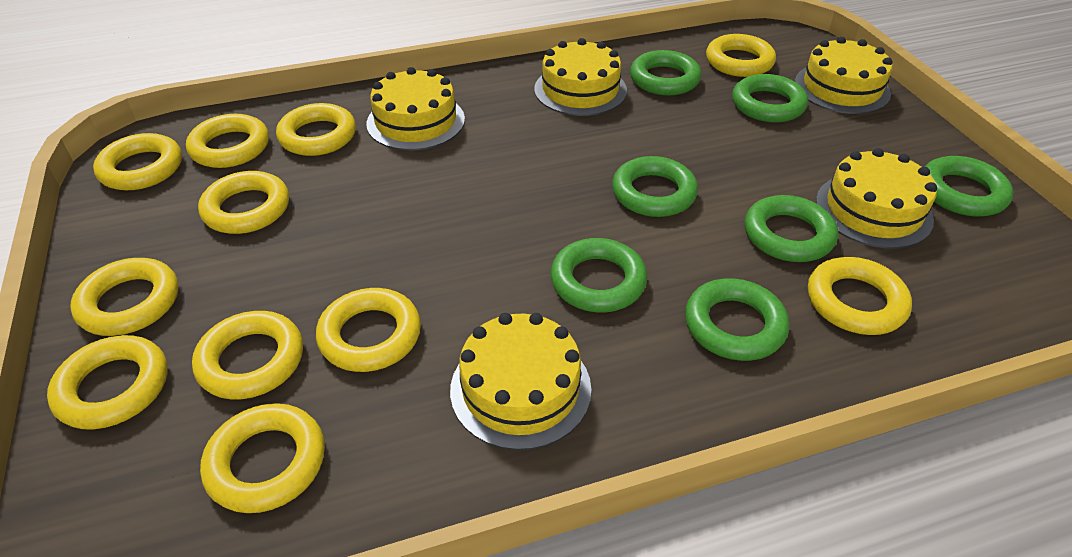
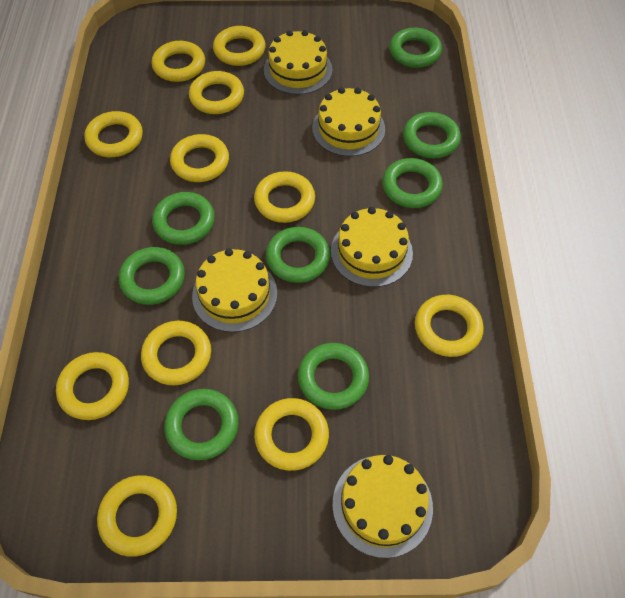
green ring: 7 -> 8

